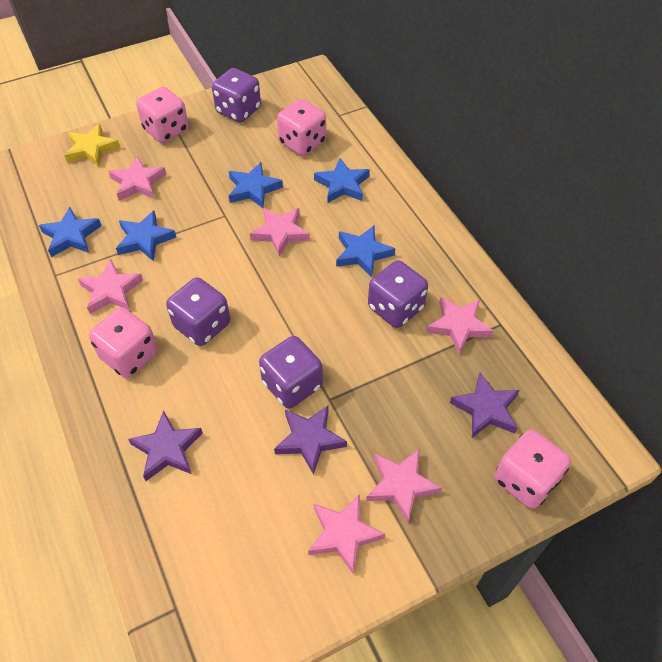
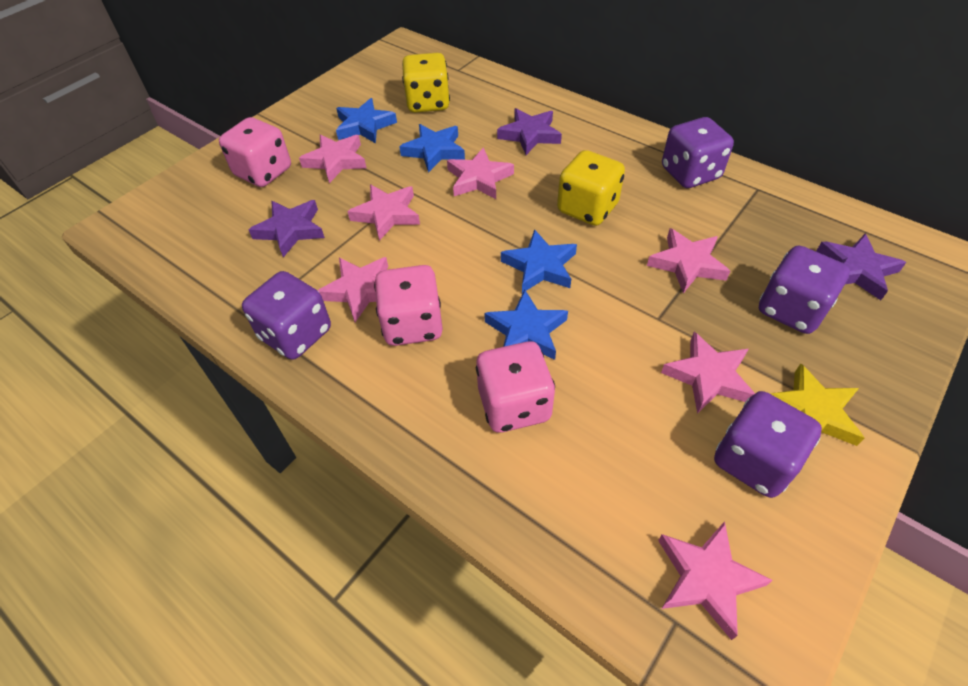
blue star: 5 -> 4
pink dice: 4 -> 3
pink star: 6 -> 7
yellow dice: 0 -> 2

